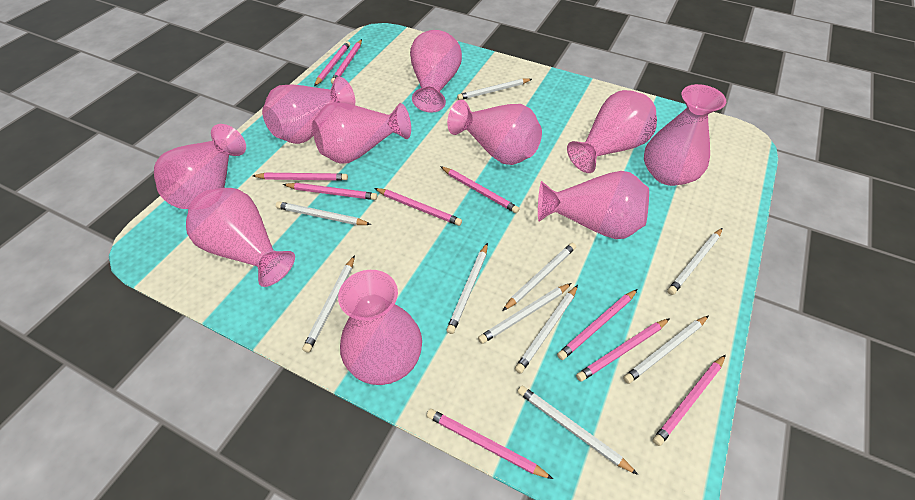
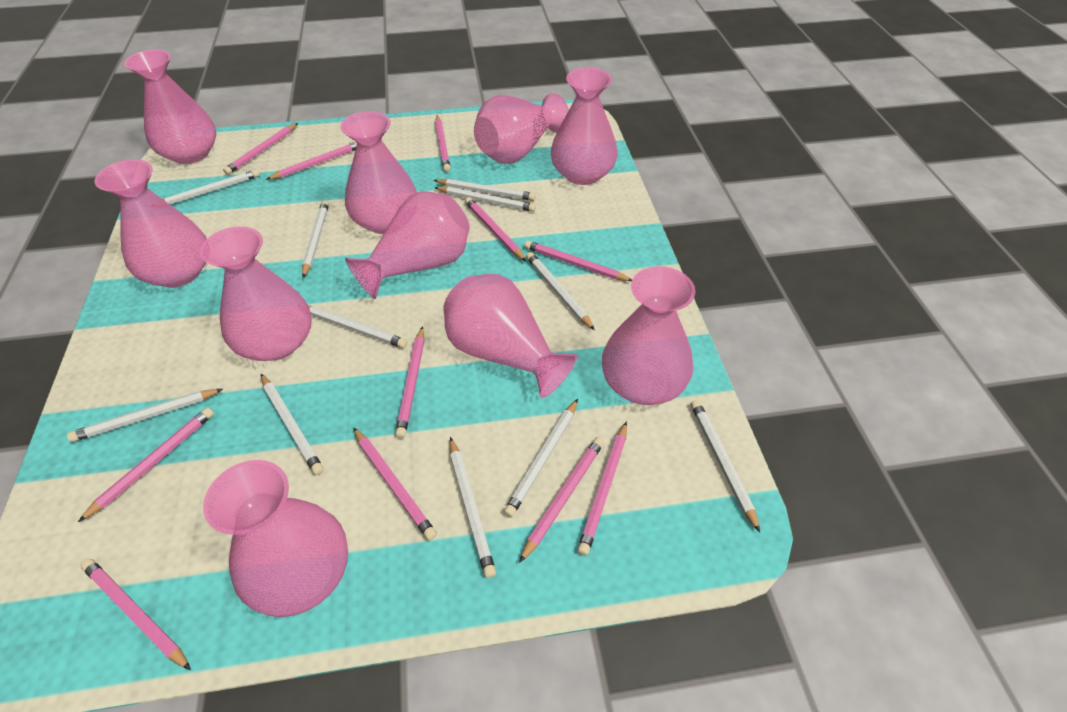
pink pencil: 10 -> 11
white pencil: 10 -> 11

